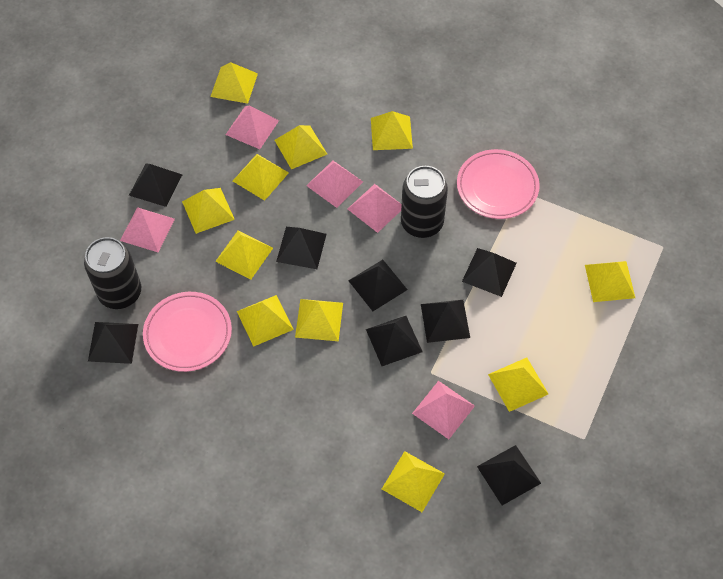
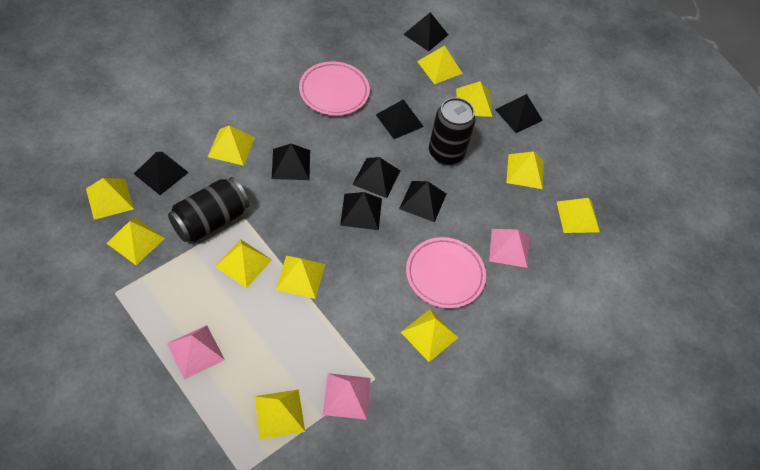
pink pyramid: 5 -> 3

